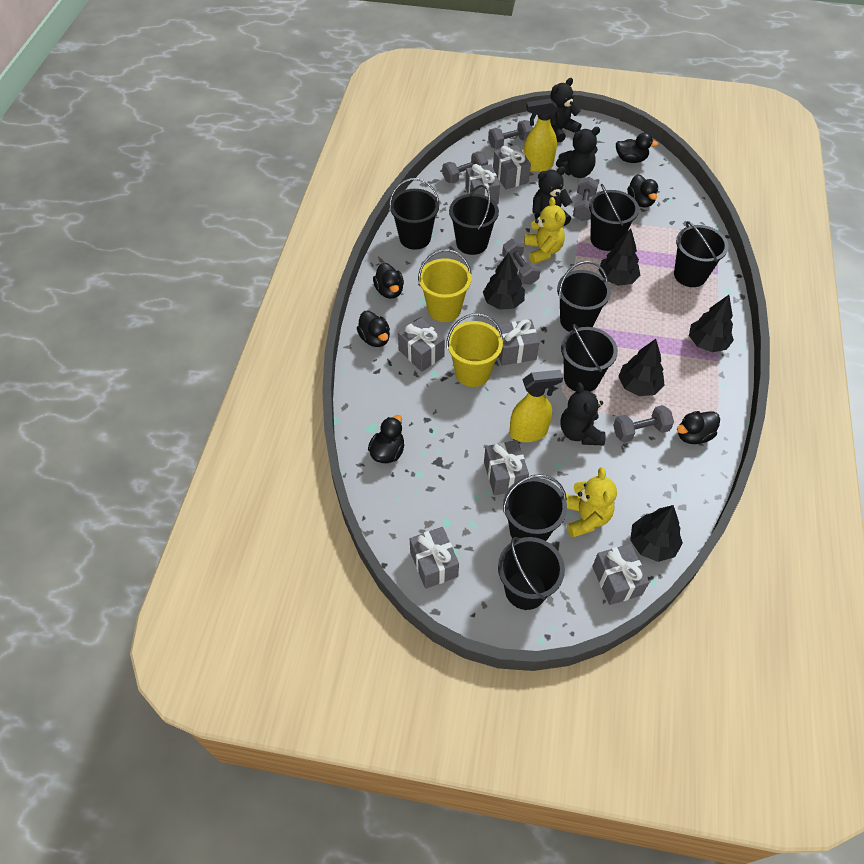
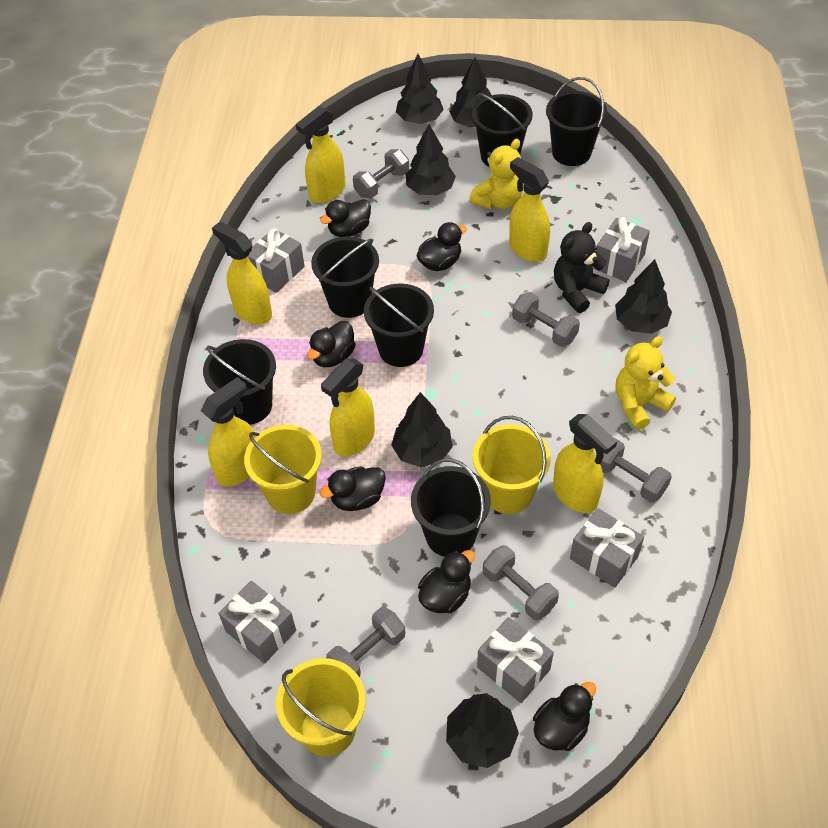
black bucket: 8 -> 6
black teddy bear: 4 -> 1
black tree: 5 -> 6
grey gift: 7 -> 5
yellow bucket: 2 -> 3
yellow spray bottle: 2 -> 6

